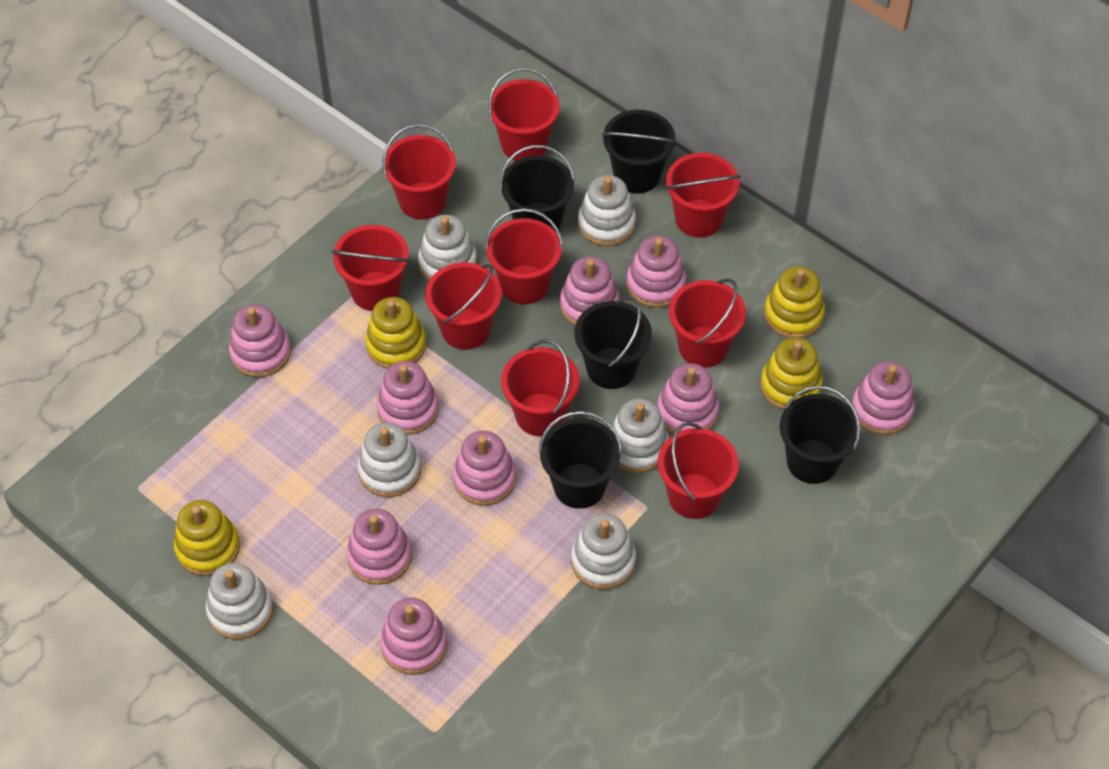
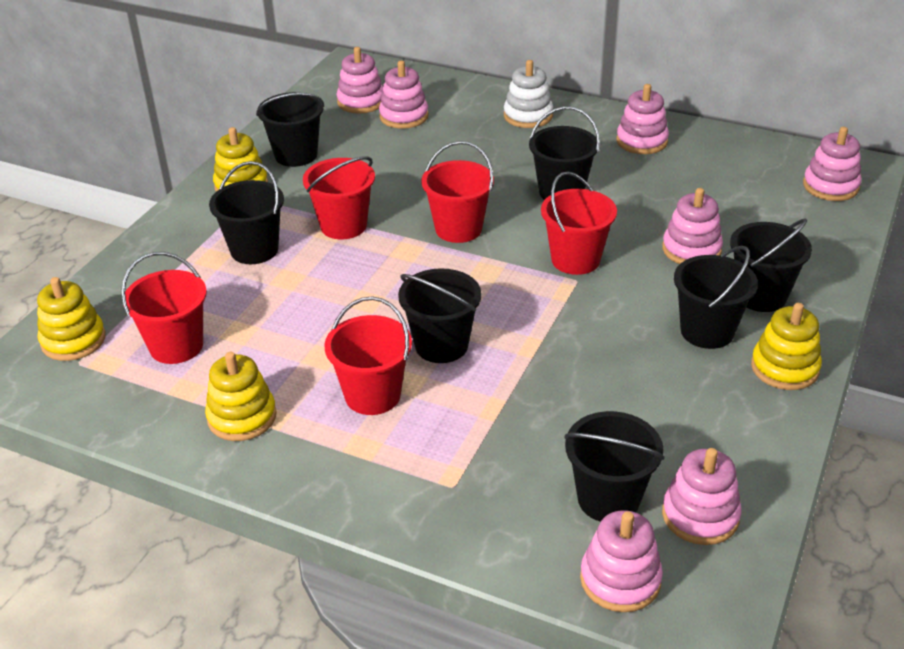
black bucket: 5 -> 7
pink stacking toy: 9 -> 7
red bucket: 9 -> 5
white stacking toy: 6 -> 1

